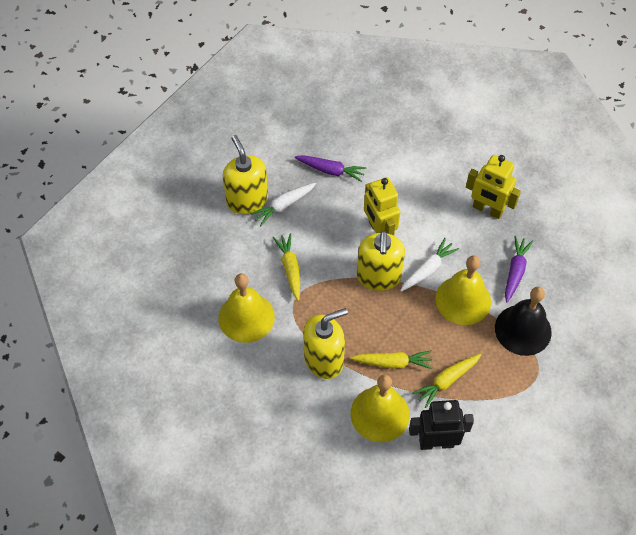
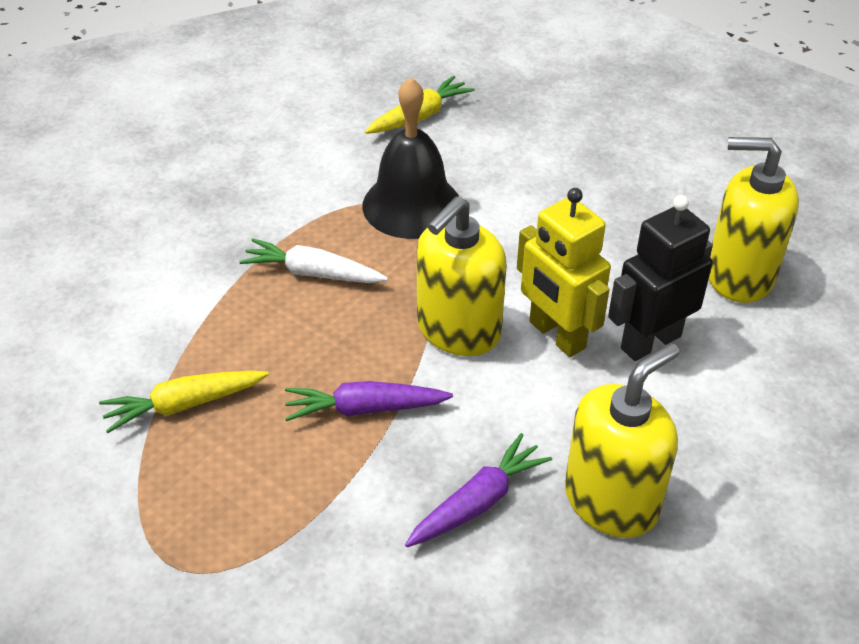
white carrot: 2 -> 1
yellow bell: 3 -> 0
yellow carrot: 3 -> 2
yellow robot: 2 -> 1

